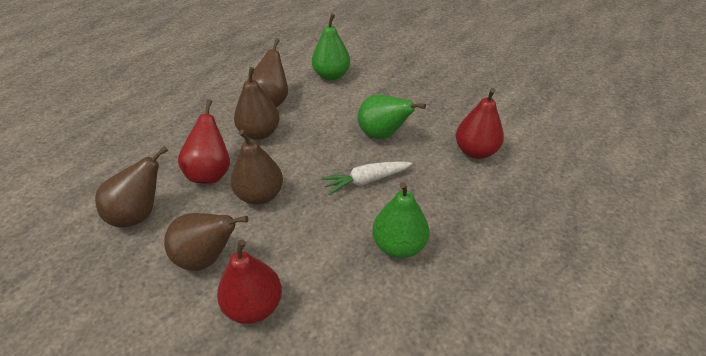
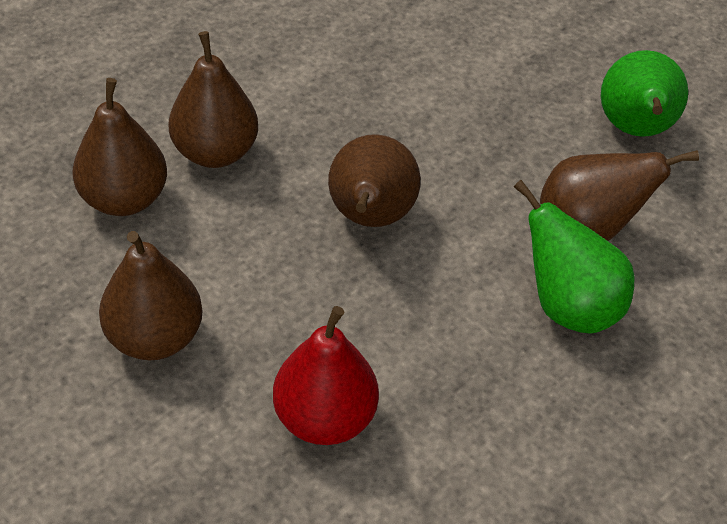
green pear: 3 -> 2
red pear: 3 -> 1
white carrot: 1 -> 0

